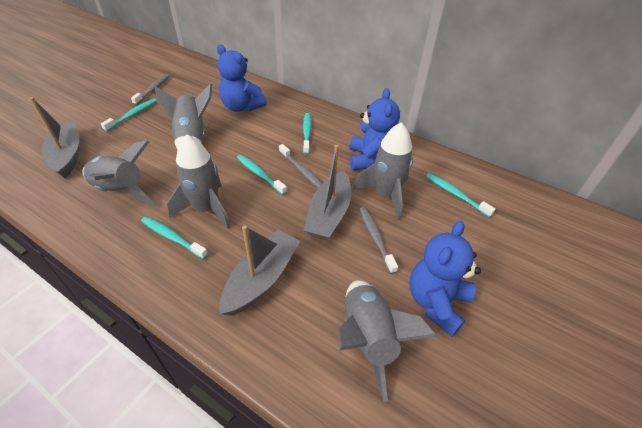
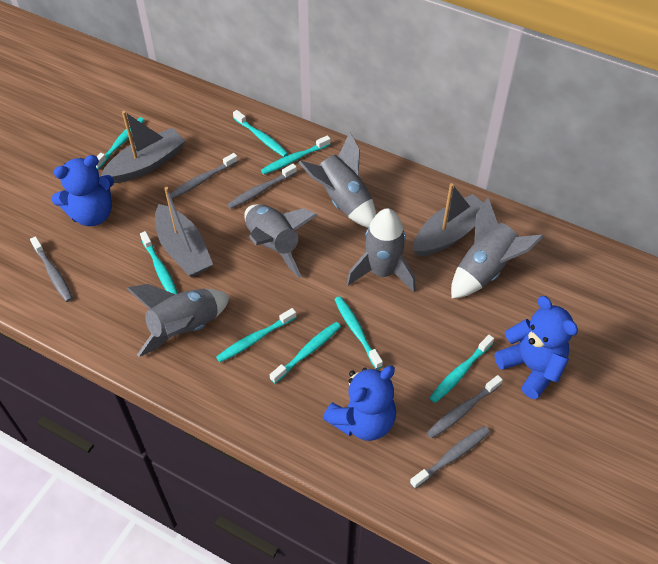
grey toothbrush: 3 -> 5
turquoise toothbrush: 5 -> 8

